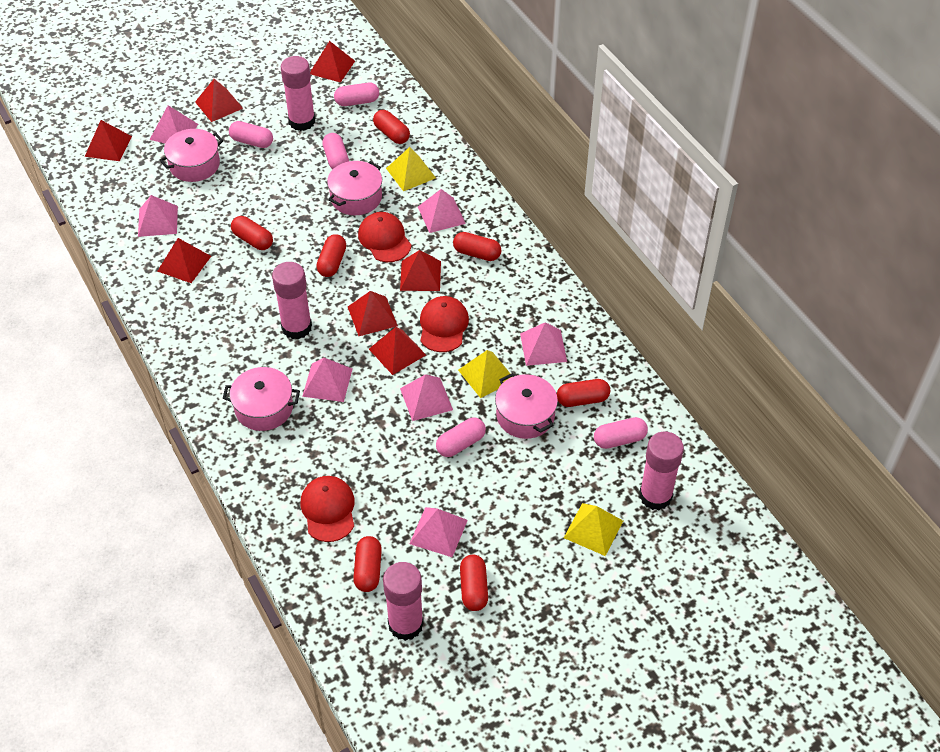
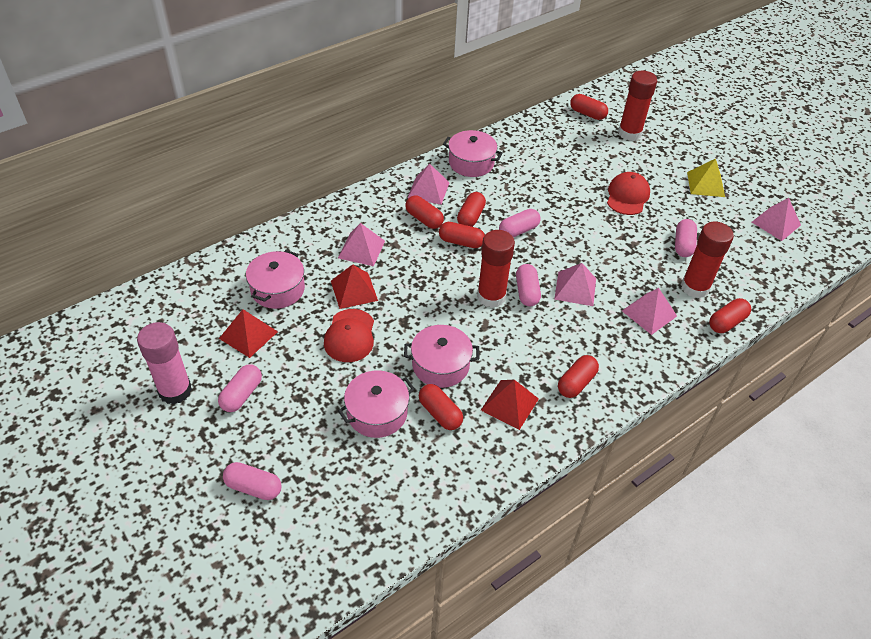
pink glue stick: 4 -> 1
pink pyramid: 7 -> 5
red cap: 3 -> 2
red glue stick: 0 -> 3
red pyramid: 7 -> 3
yellow pyramid: 3 -> 1

